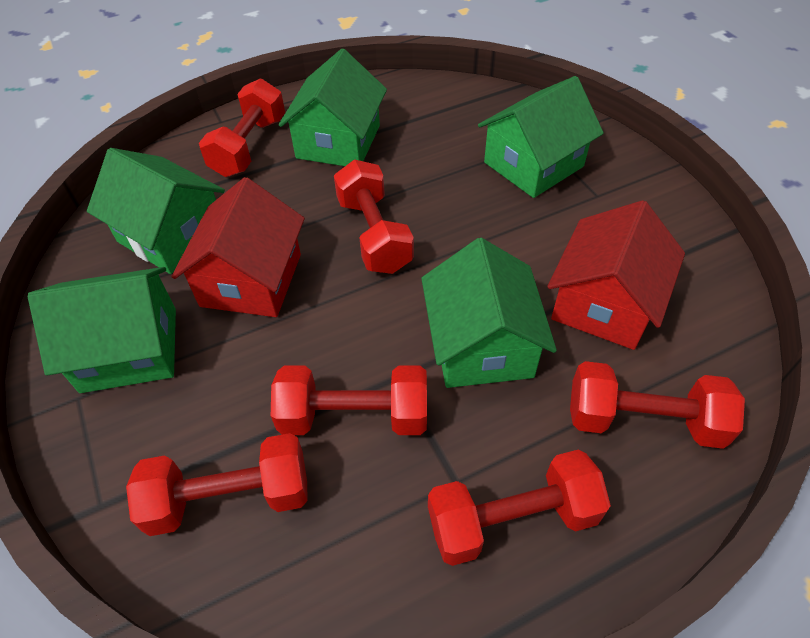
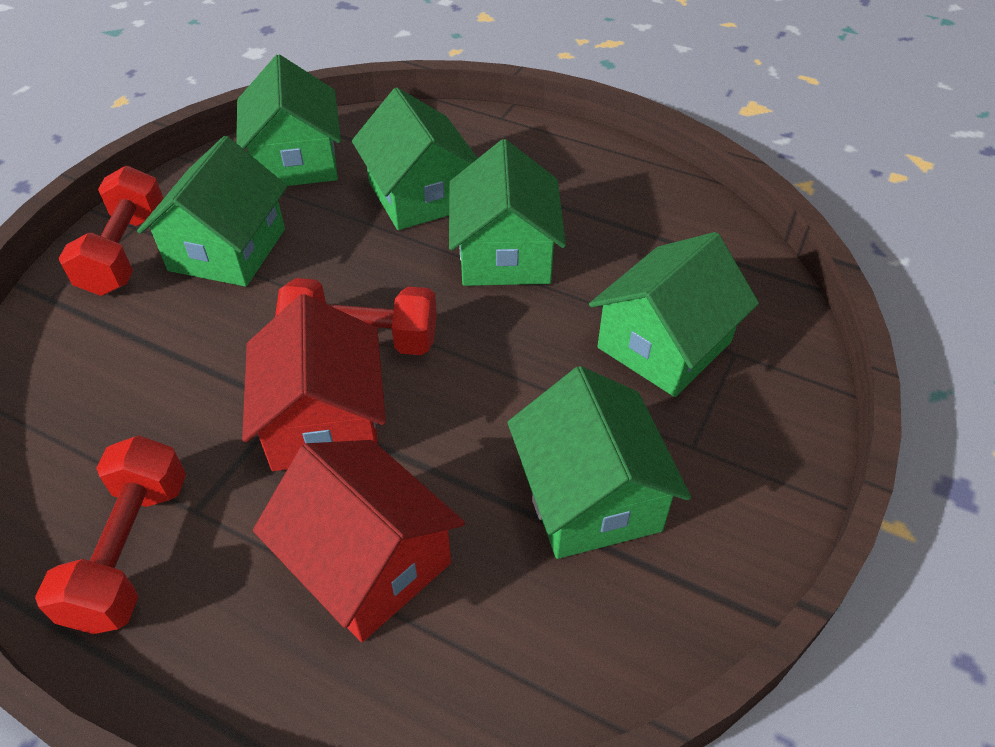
green house: 5 -> 6
red dumbbell: 6 -> 3

